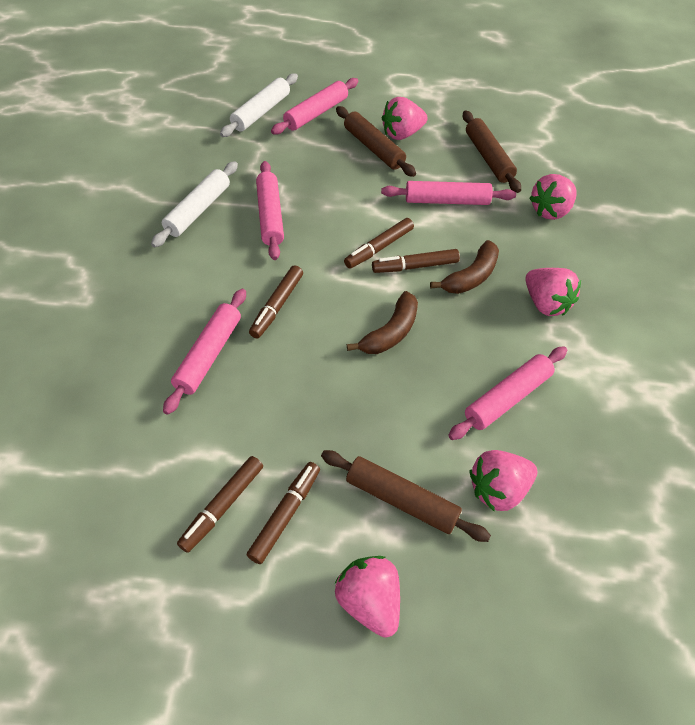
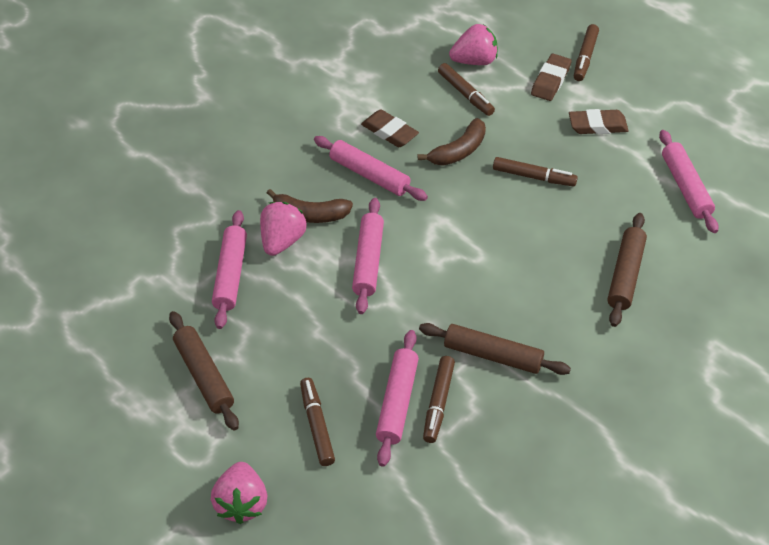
brown eraser: 0 -> 3
pink strawberry: 5 -> 3
white rolling pin: 2 -> 0

